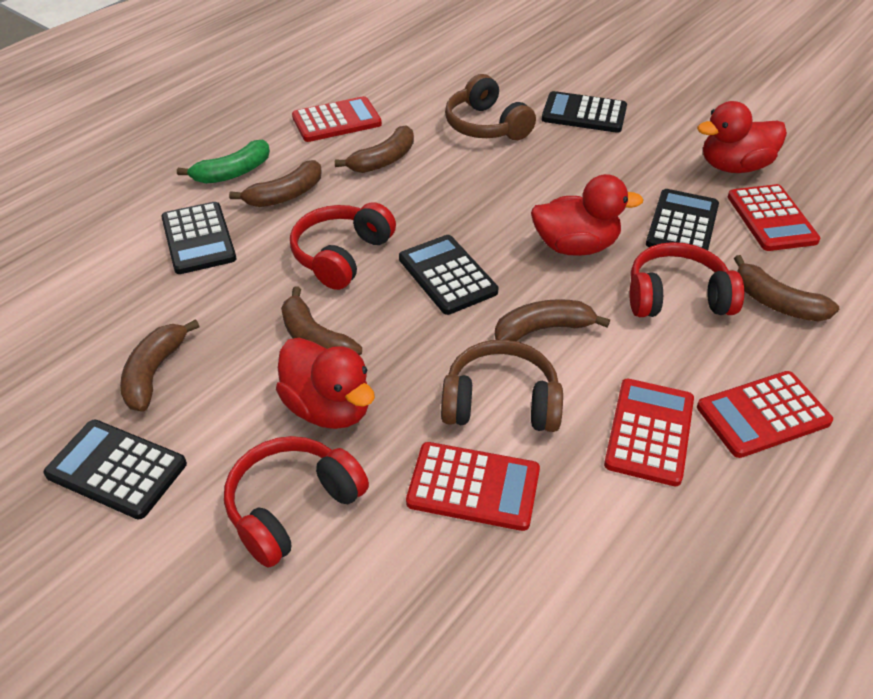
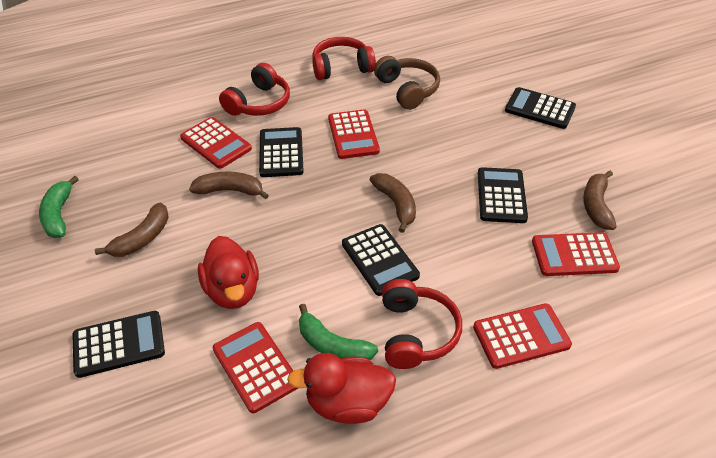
brown banana: 6 -> 4
brown headphones: 2 -> 1
green banana: 1 -> 2
red duck: 3 -> 2

